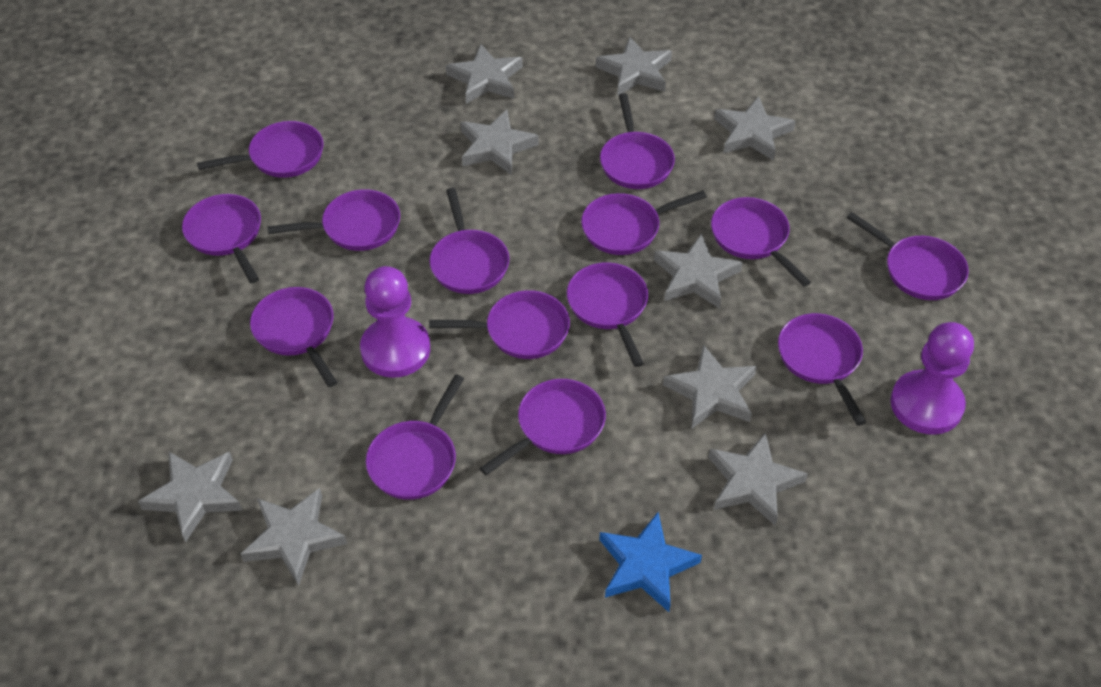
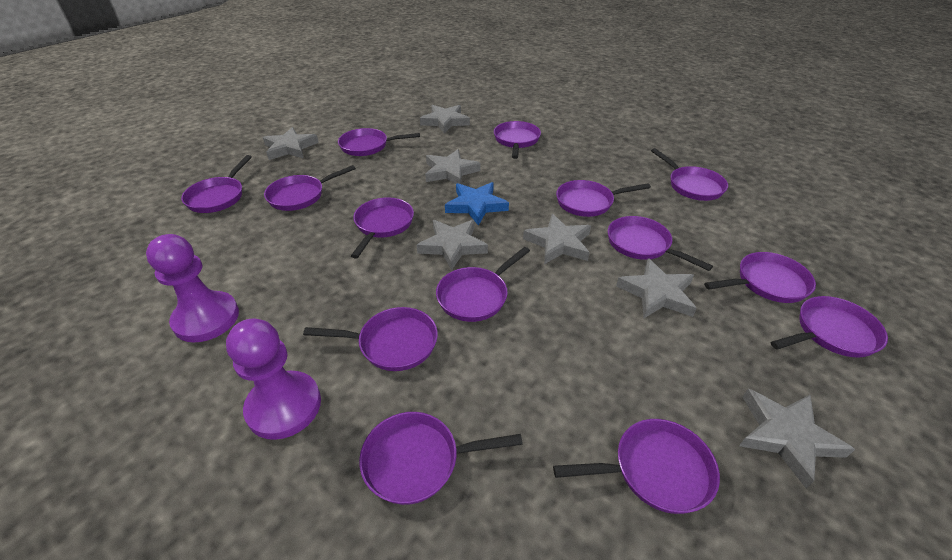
grey star: 9 -> 7

